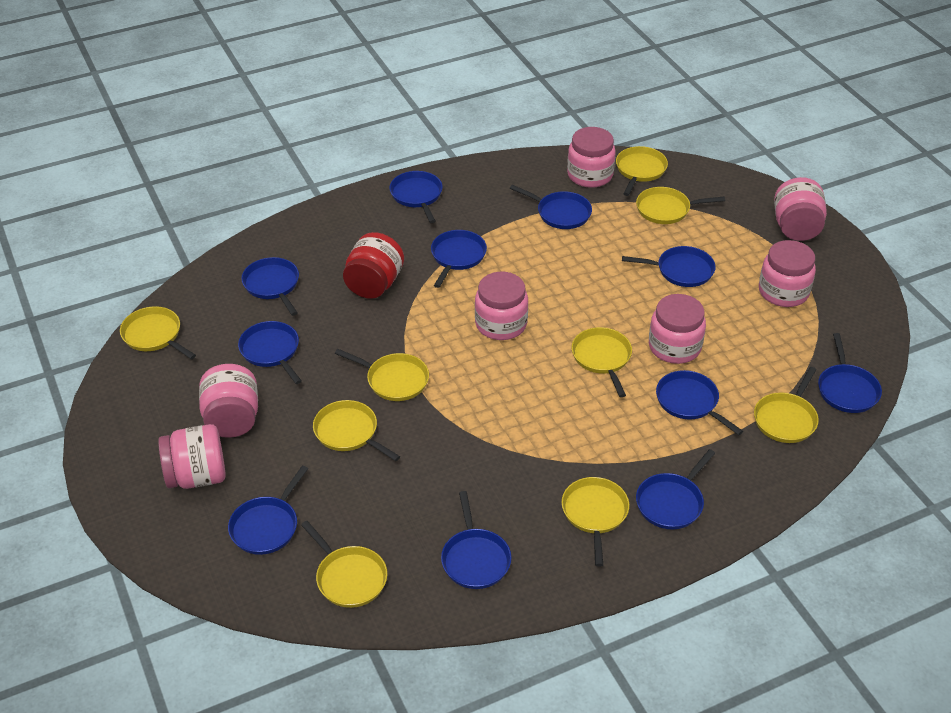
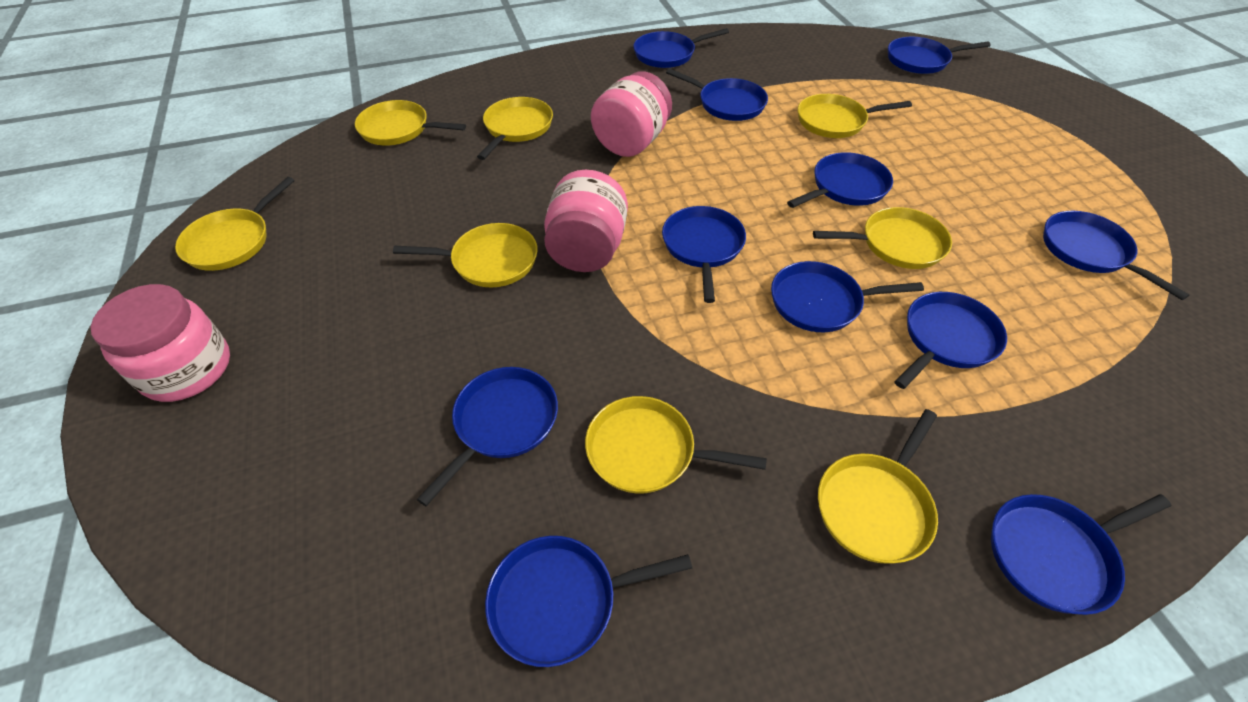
pink jar: 7 -> 3
red jar: 1 -> 0
yellow pan: 9 -> 8

